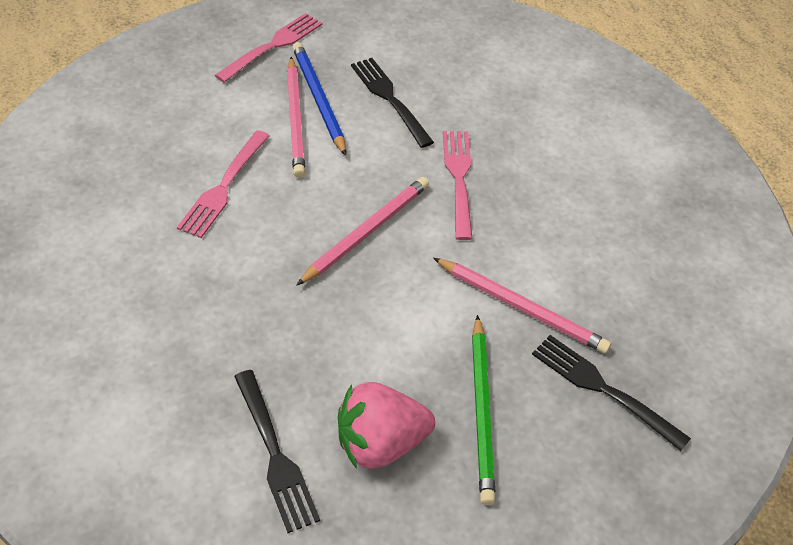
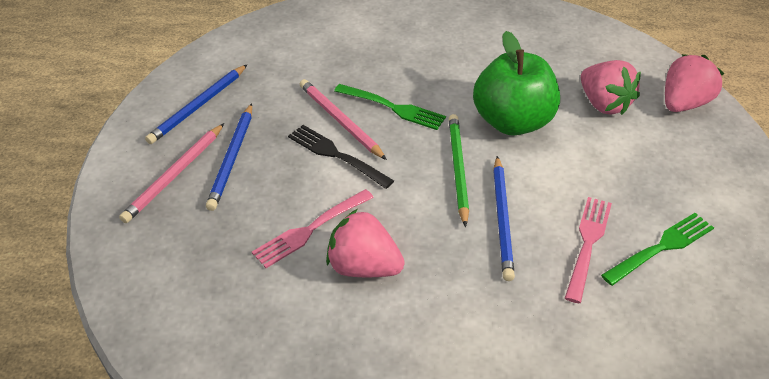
black fork: 3 -> 1
blue pencil: 1 -> 3
green apple: 0 -> 1
green fork: 0 -> 2
pink fork: 3 -> 2
pink pencil: 3 -> 2
pink strawberry: 1 -> 3

